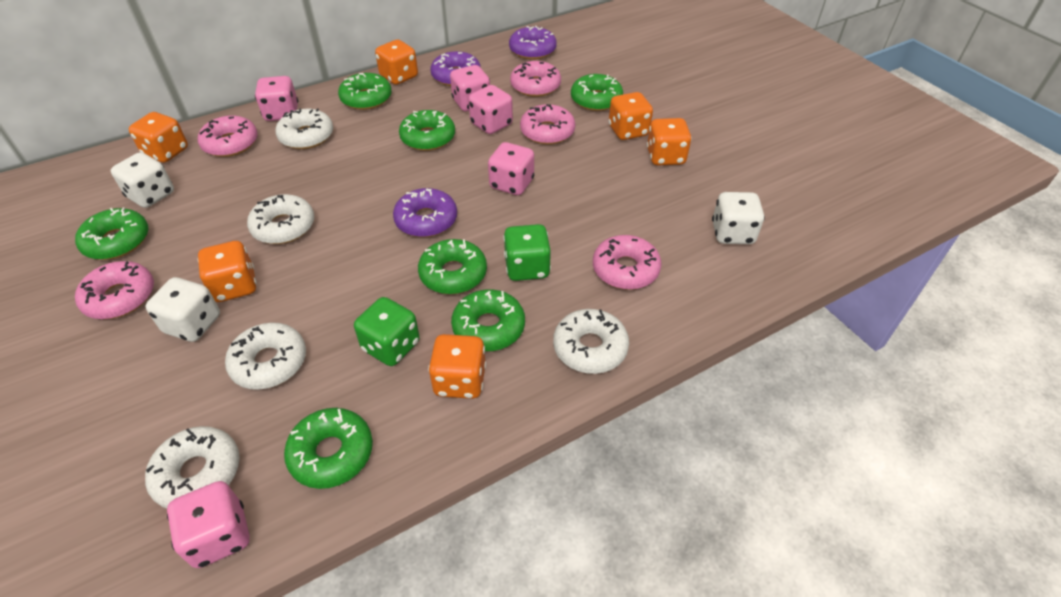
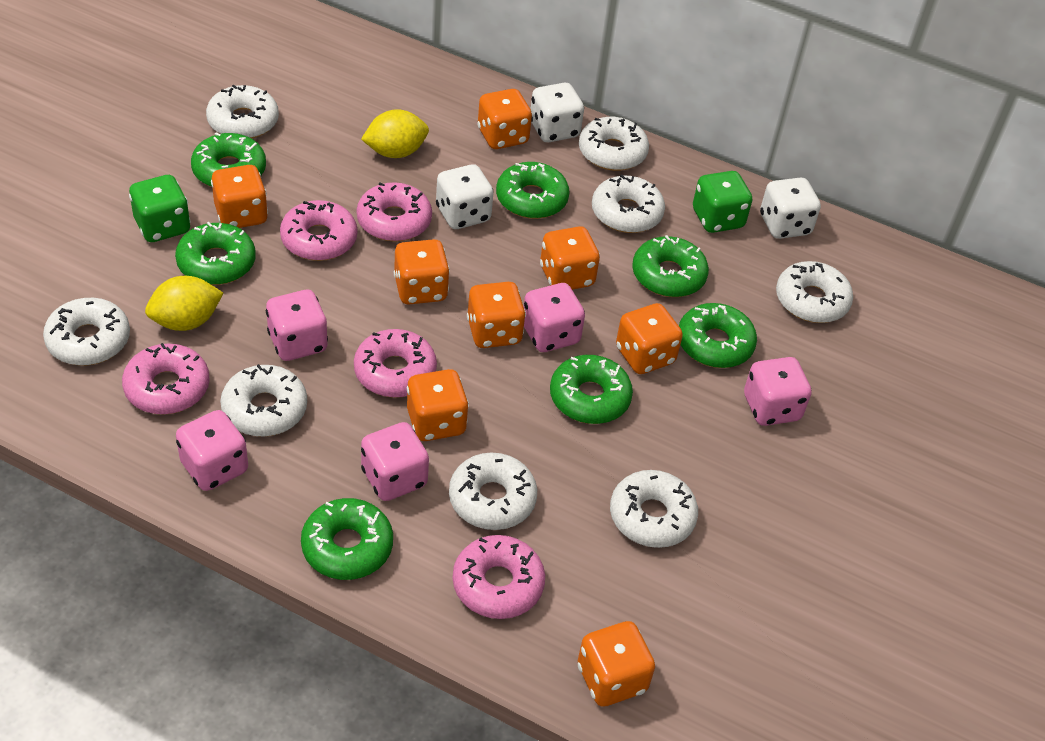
orange dice: 6 -> 8
purple donut: 3 -> 0
white donut: 5 -> 8
yellow lemon: 0 -> 2

